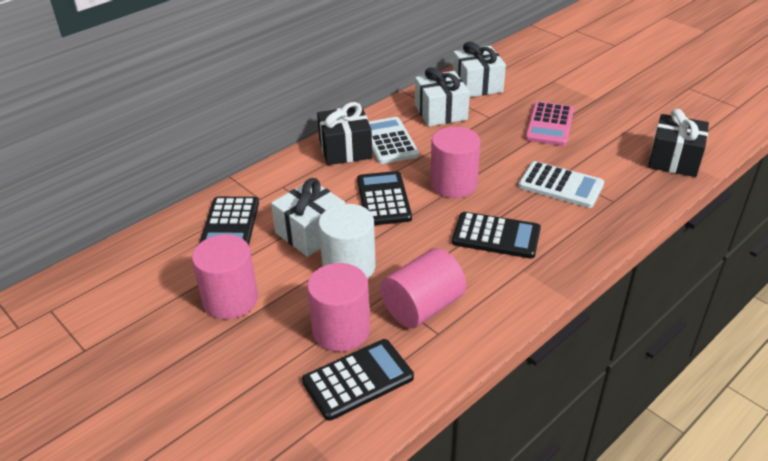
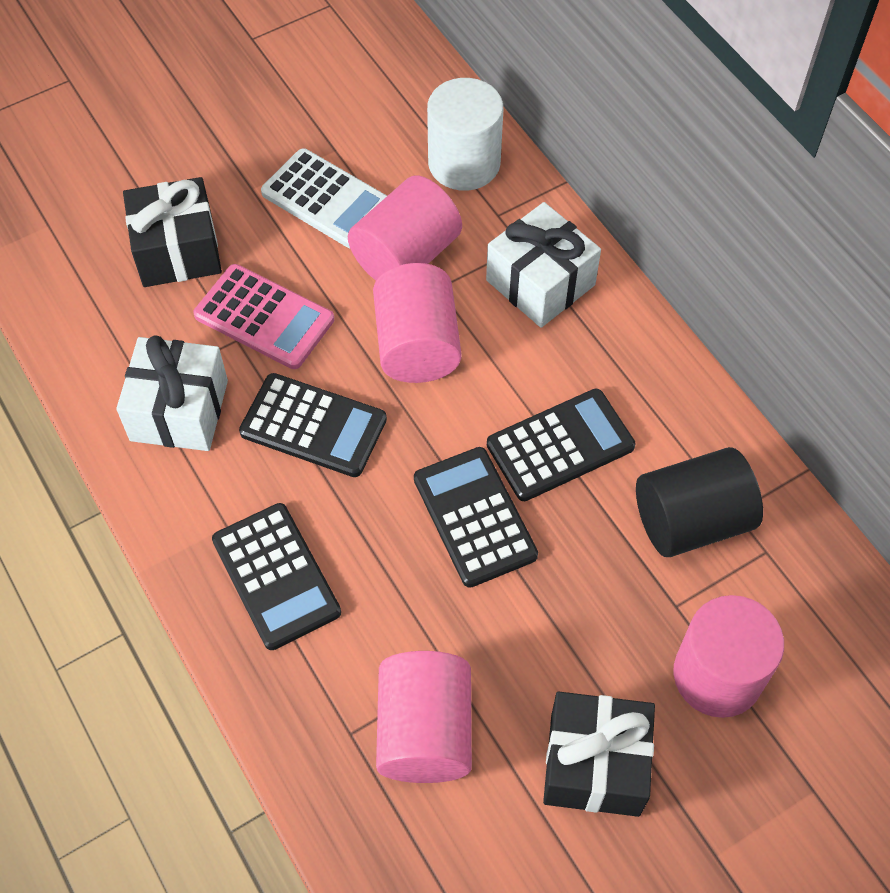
black cylinder: 0 -> 1
white calculator: 2 -> 1
white gift: 3 -> 2

